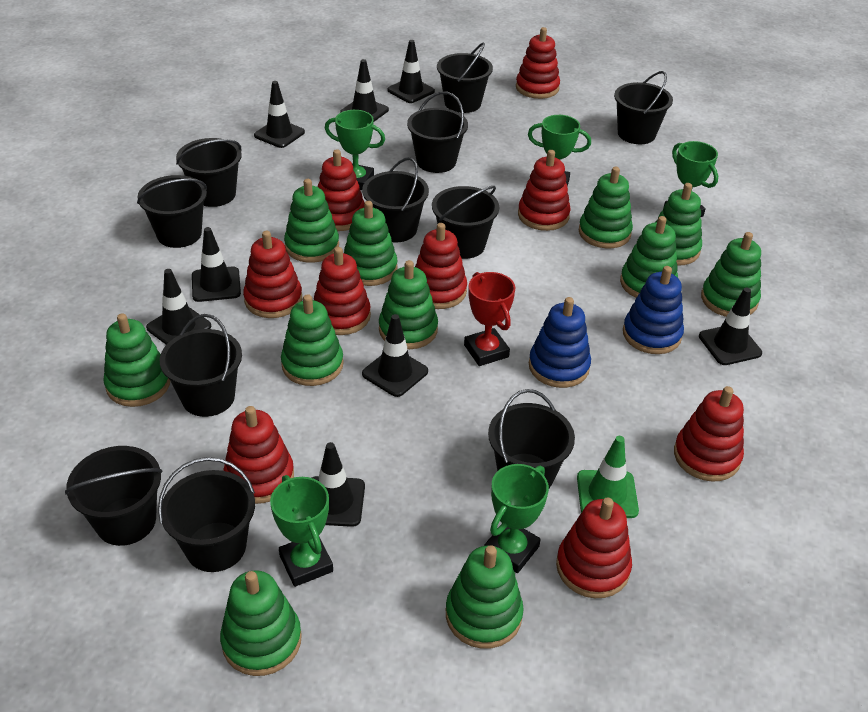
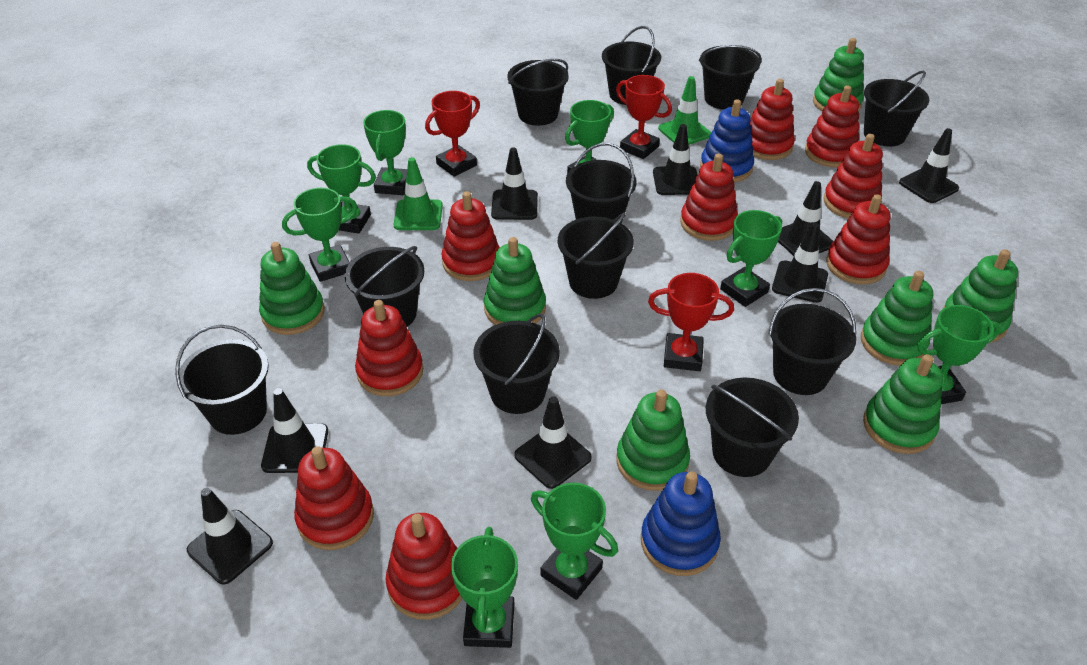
green stacking toy: 11 -> 7
green traffic cone: 1 -> 2
green trophy: 5 -> 8
red trophy: 1 -> 3

